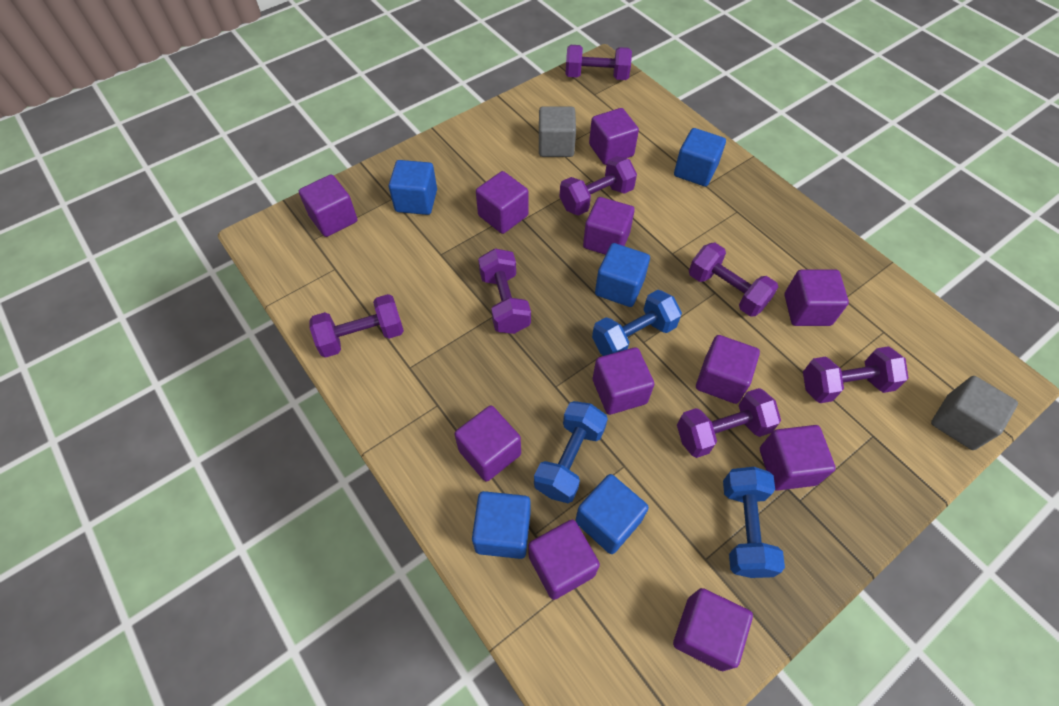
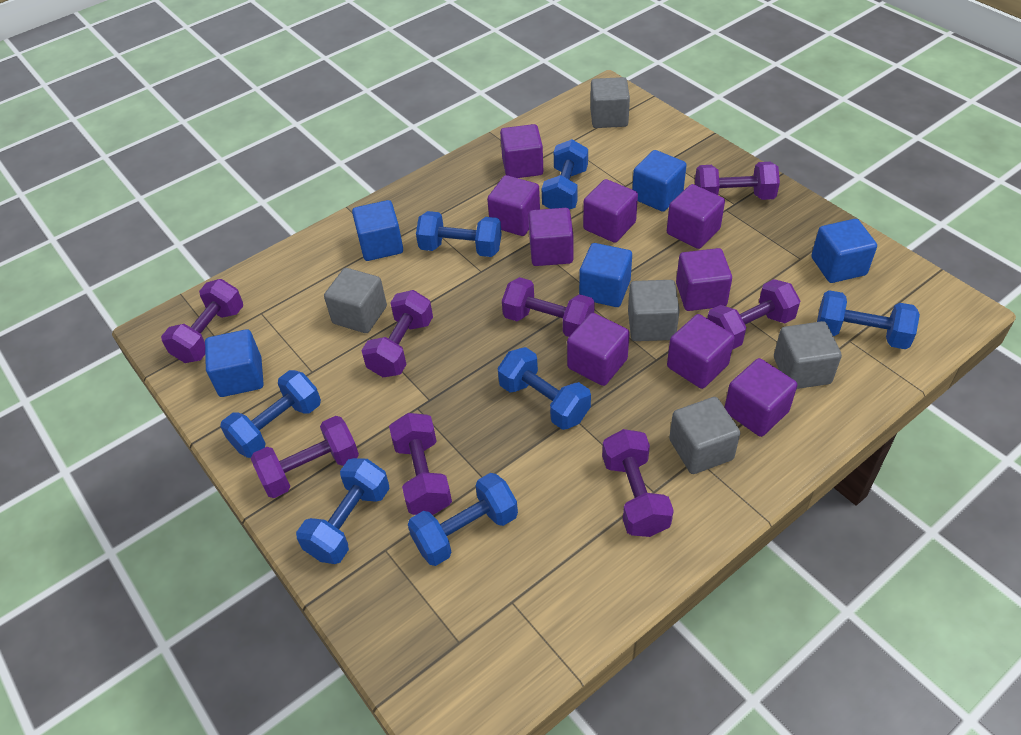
blue dumbbell: 3 -> 7
grey cube: 2 -> 5
purple cube: 11 -> 9
purple dumbbell: 7 -> 8

